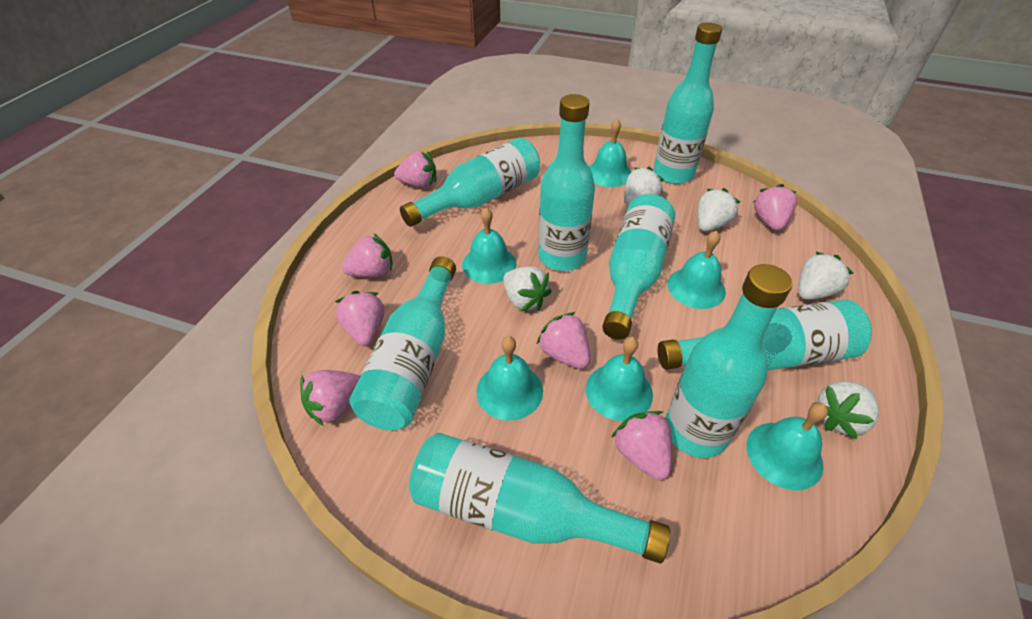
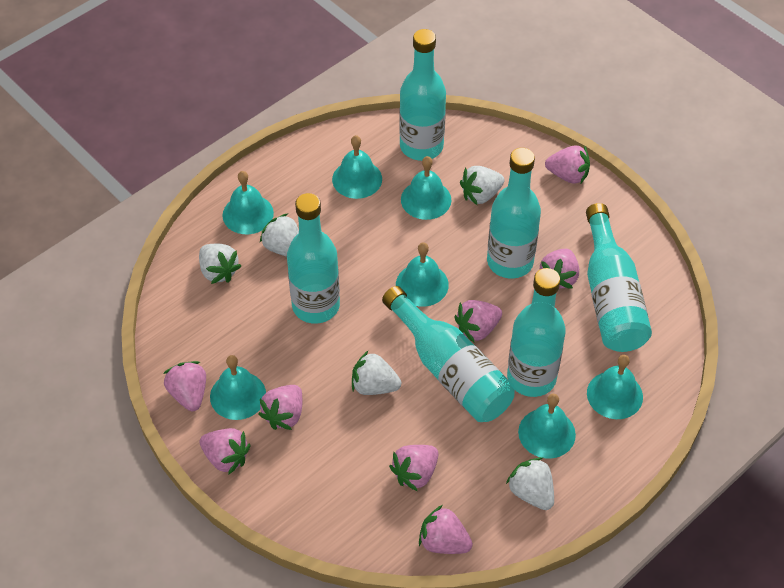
pink strawberry: 7 -> 8
turquoise bell: 6 -> 7
turquoise bottle: 8 -> 6

